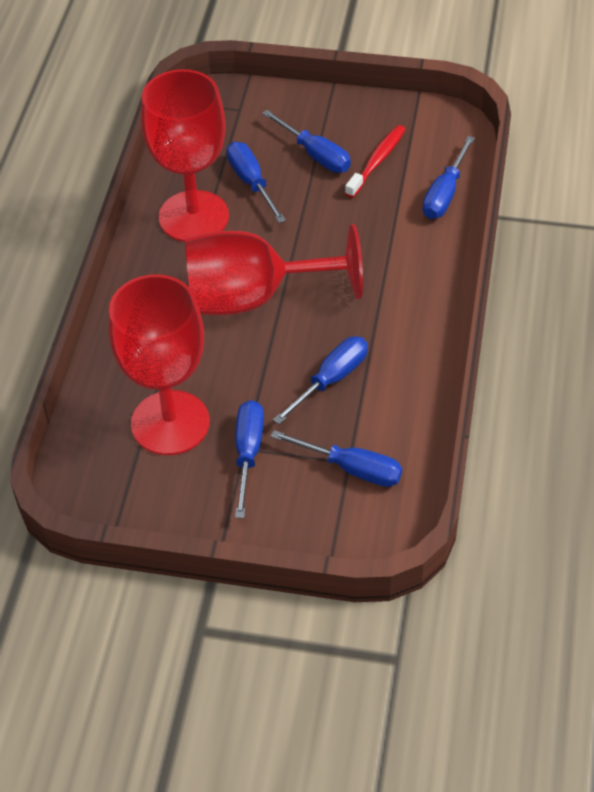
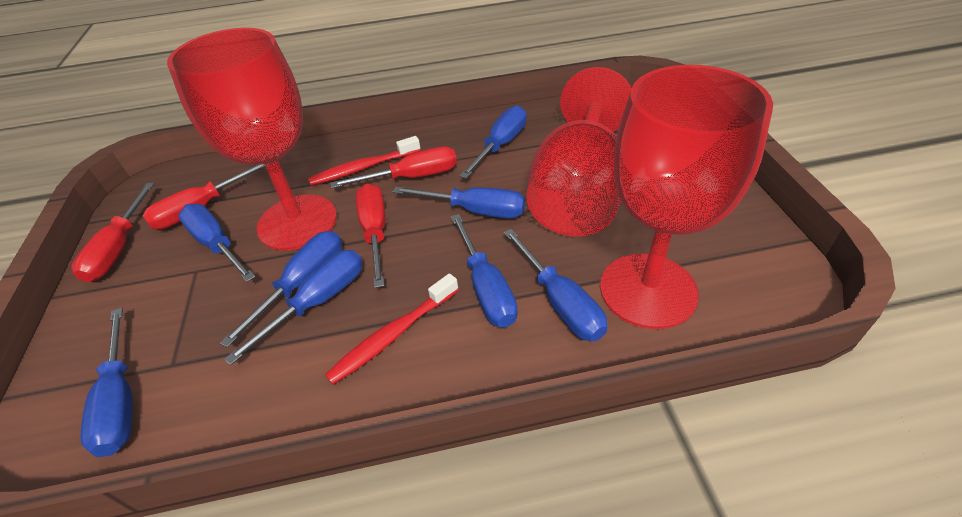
blue screwdriver: 6 -> 8
red screwdriver: 0 -> 4
red toothbrush: 1 -> 2

